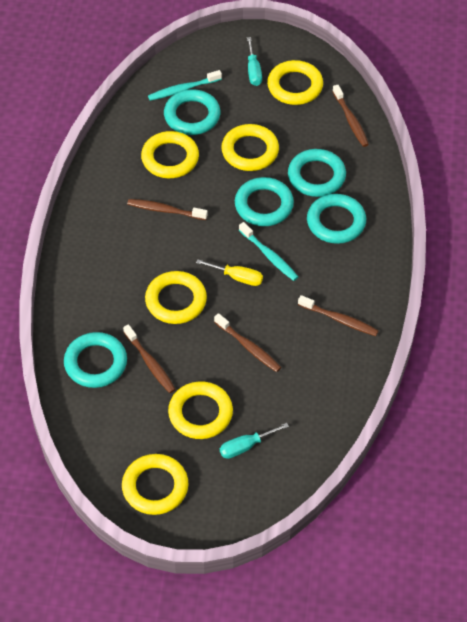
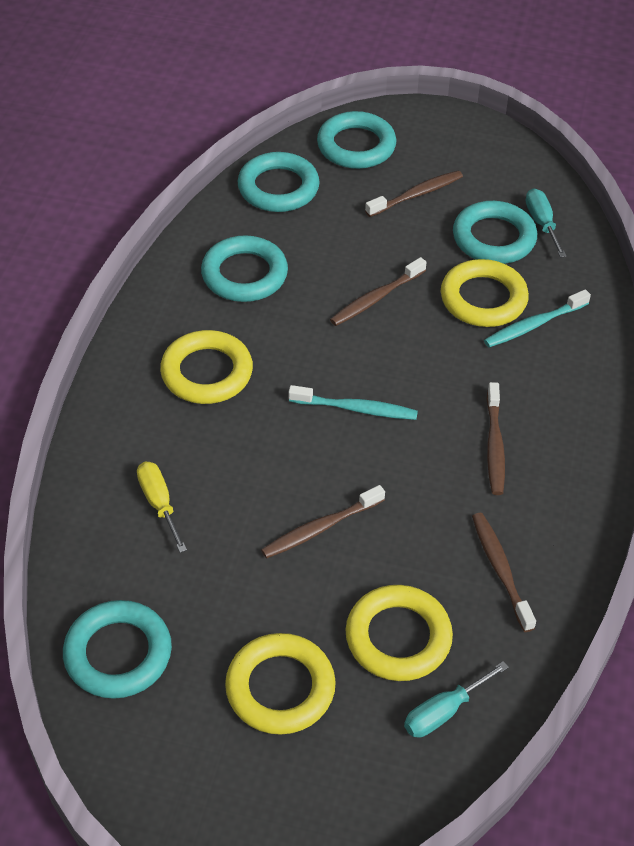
yellow ring: 6 -> 4

